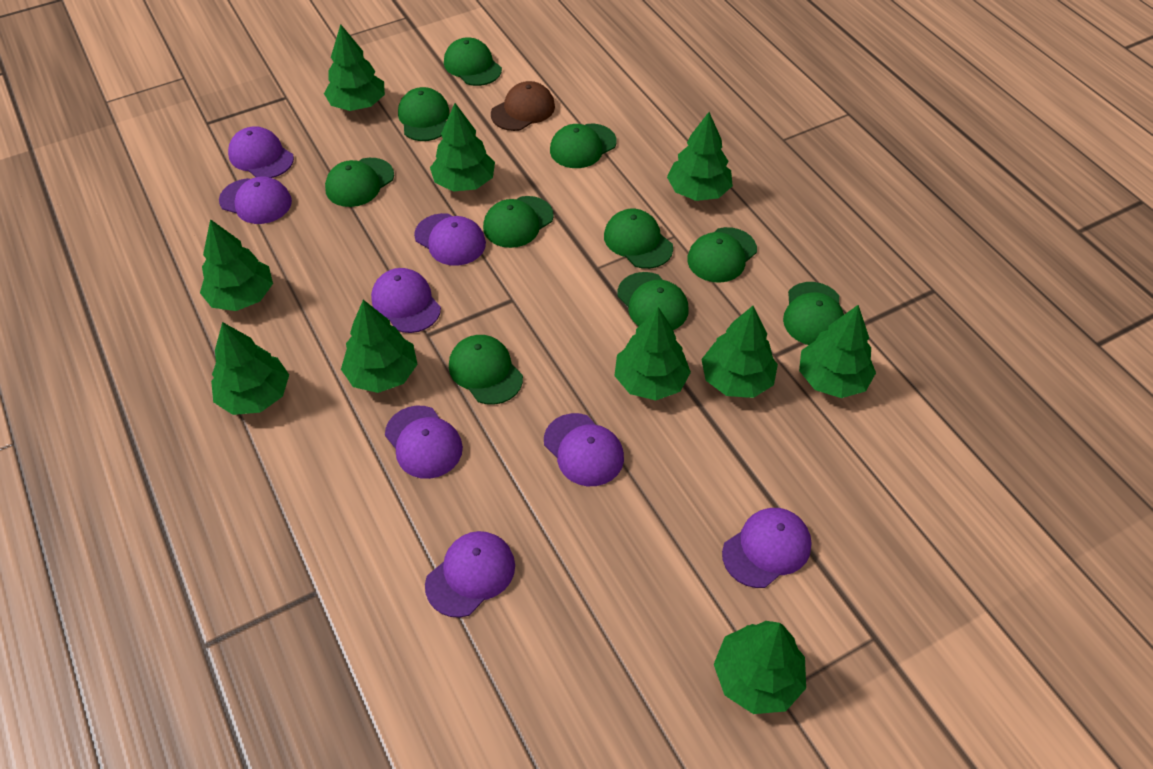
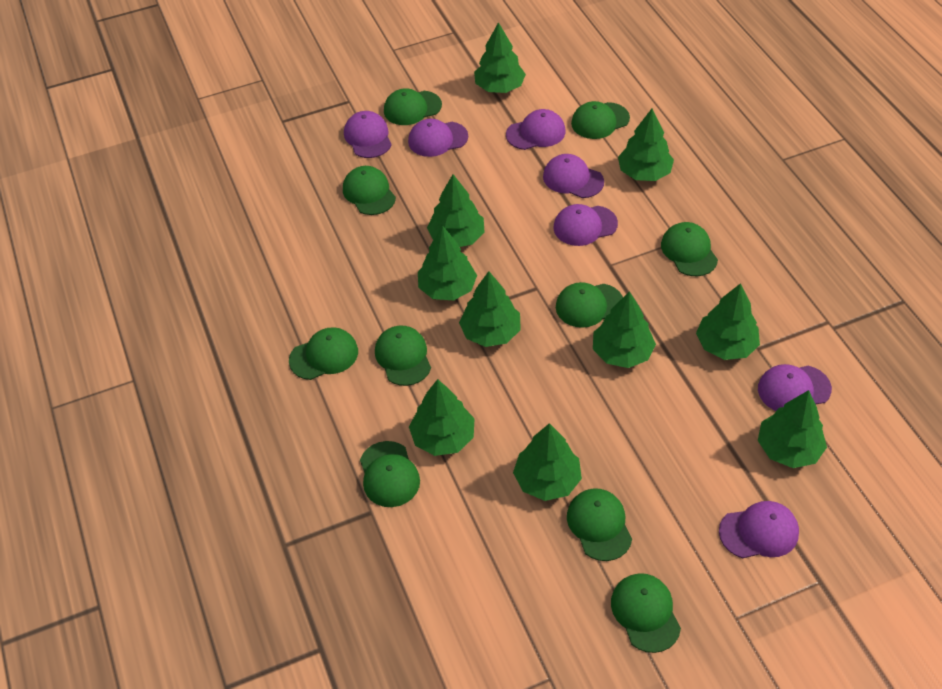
brown cap: 1 -> 0
purple cap: 8 -> 7

